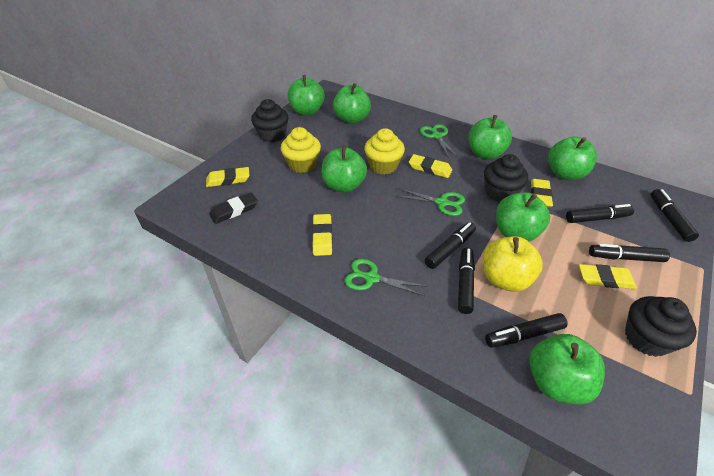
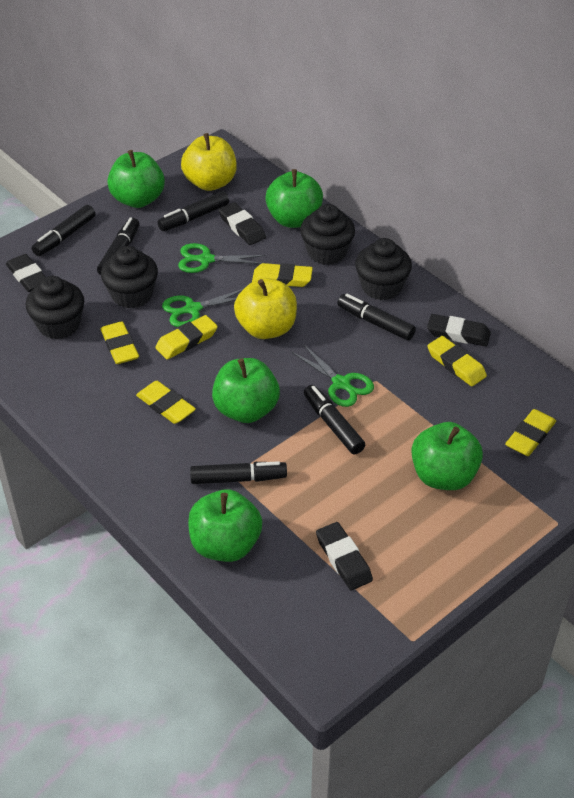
black cupcake: 3 -> 4
black eraser: 1 -> 4
green apple: 7 -> 5
yellow apple: 1 -> 2
yellow cupcake: 2 -> 0
yellow eraser: 5 -> 6

